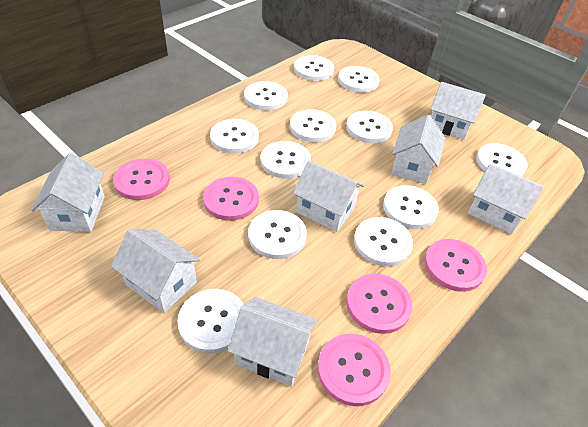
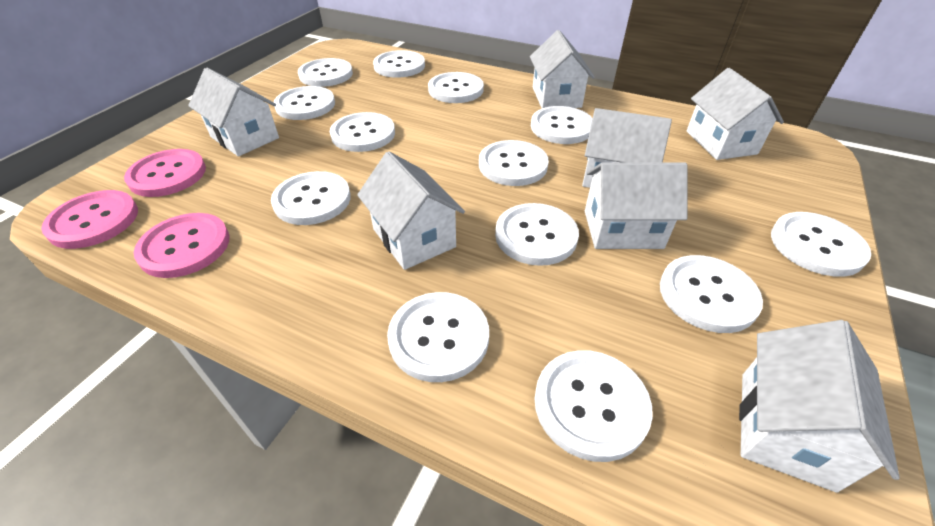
pink button: 5 -> 3
white button: 12 -> 13

